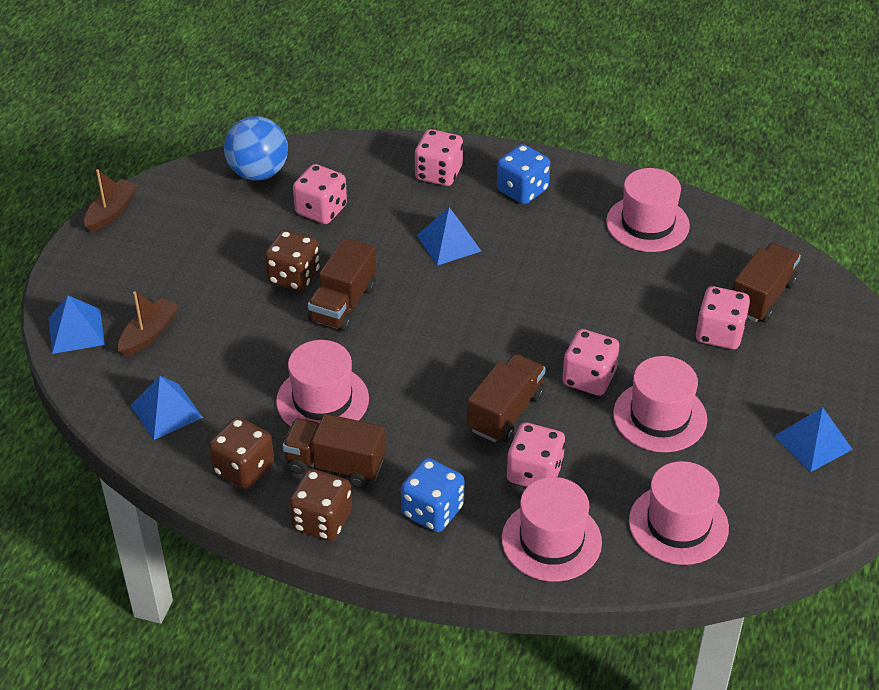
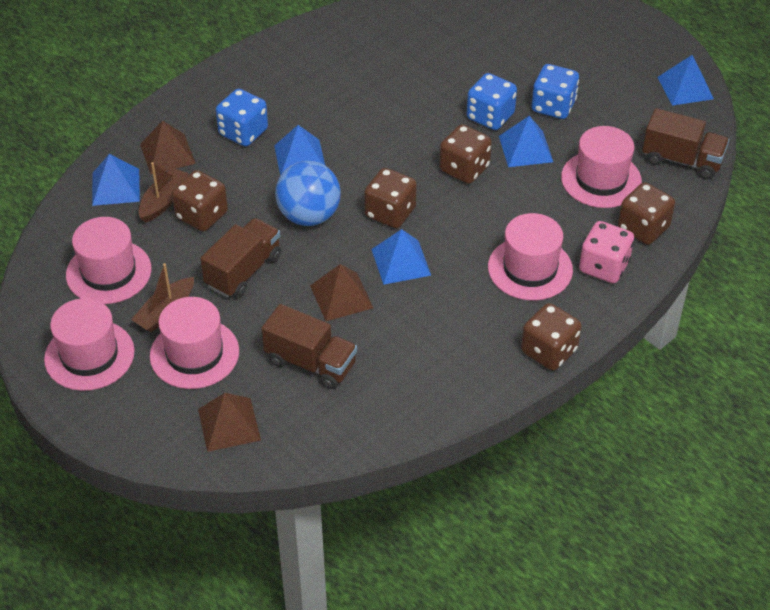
blue dice: 2 -> 3
blue pyramid: 4 -> 5
brown dice: 3 -> 5
brown pyramid: 0 -> 3
brown truck: 4 -> 3
pink dice: 5 -> 1

